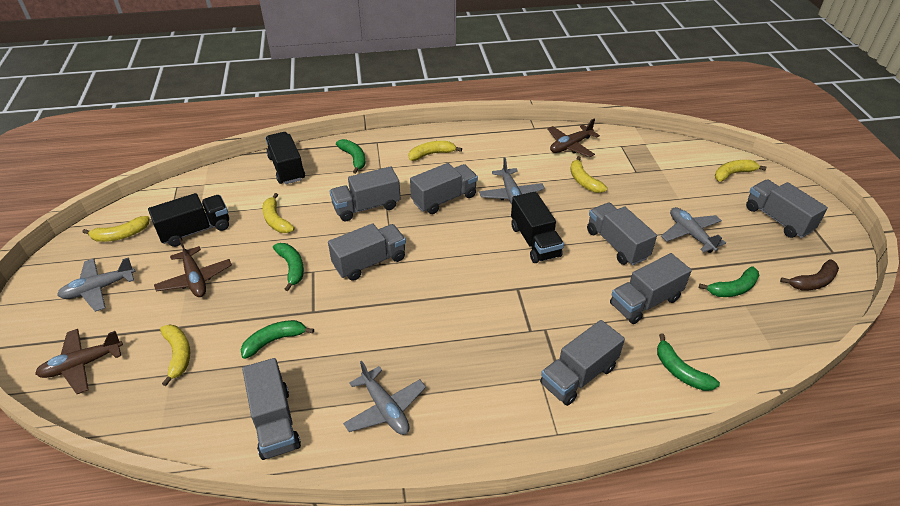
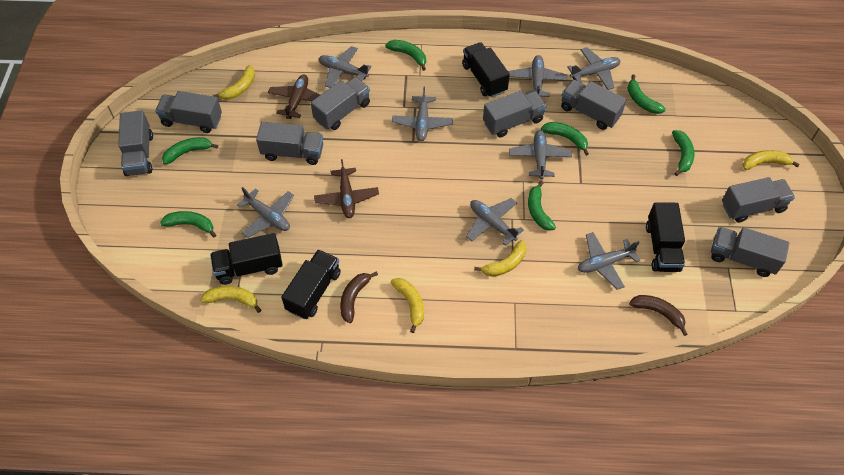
black truck: 3 -> 4
brown banana: 1 -> 2
brown plane: 3 -> 2
green banana: 5 -> 7
grey plane: 4 -> 8
yellow banana: 6 -> 5

